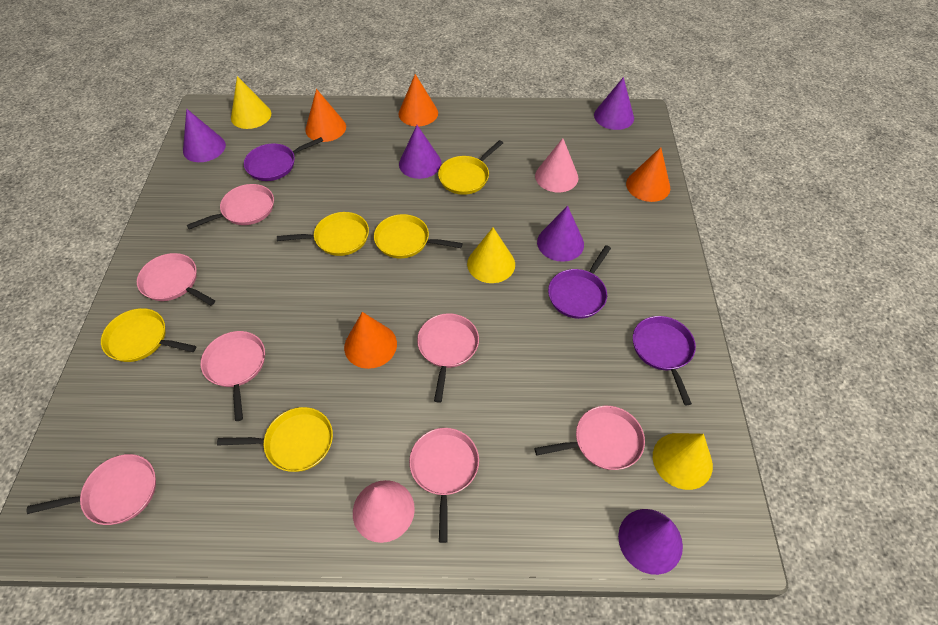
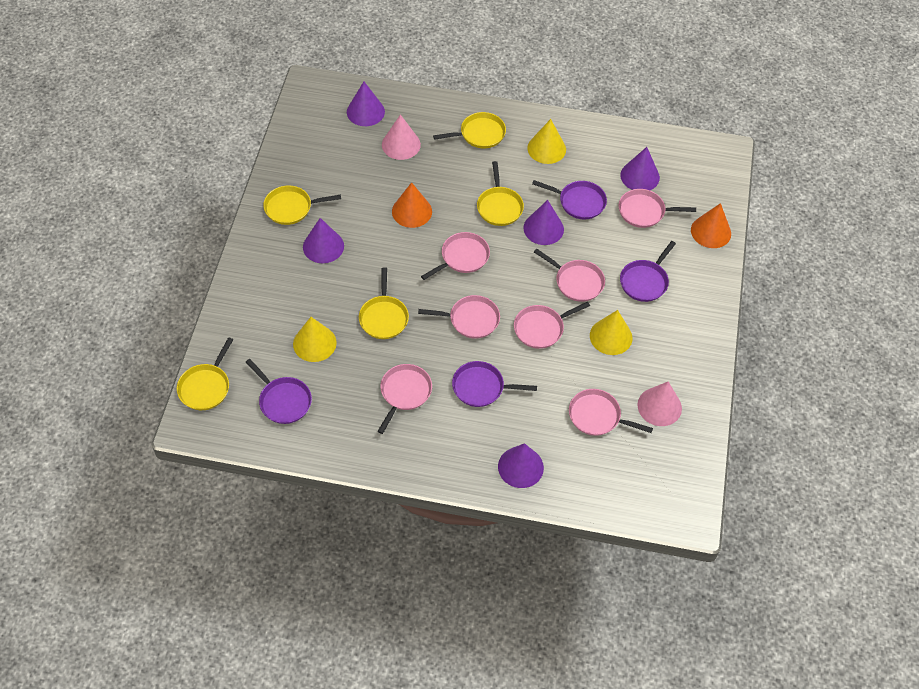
orange cone: 4 -> 2
purple pan: 3 -> 4

